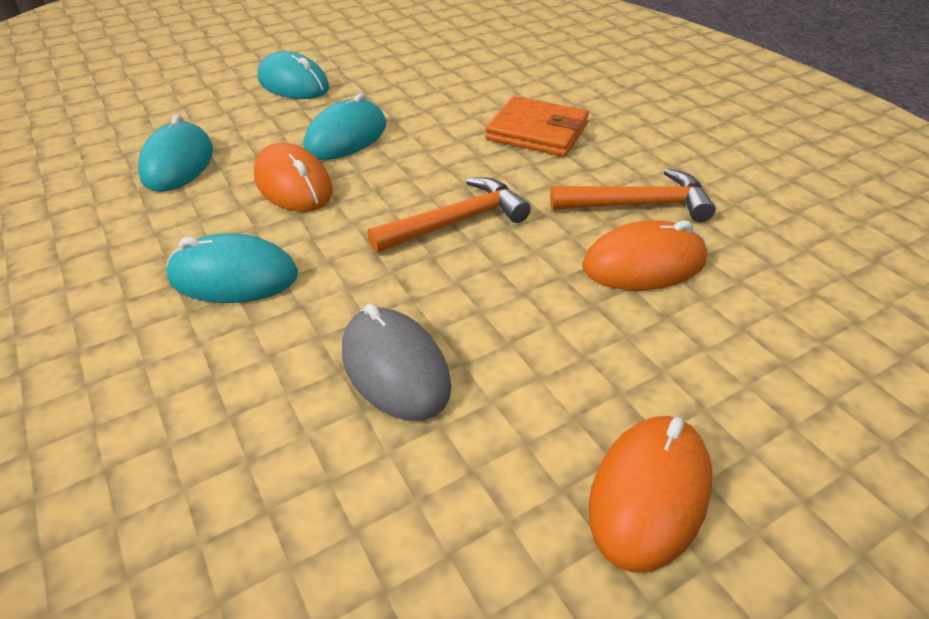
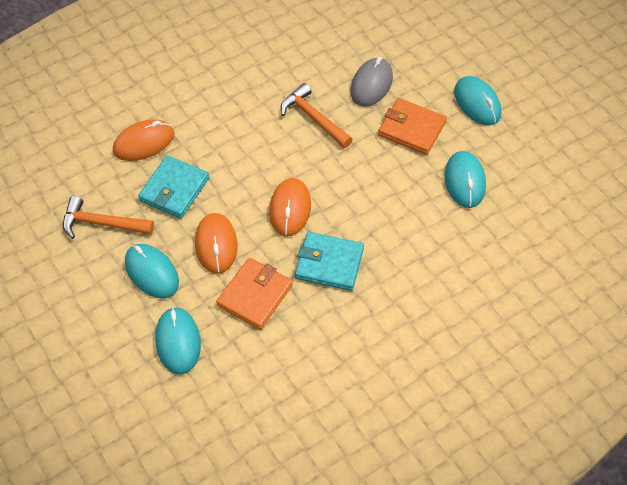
orange wallet: 1 -> 2
turquoise wallet: 0 -> 2

